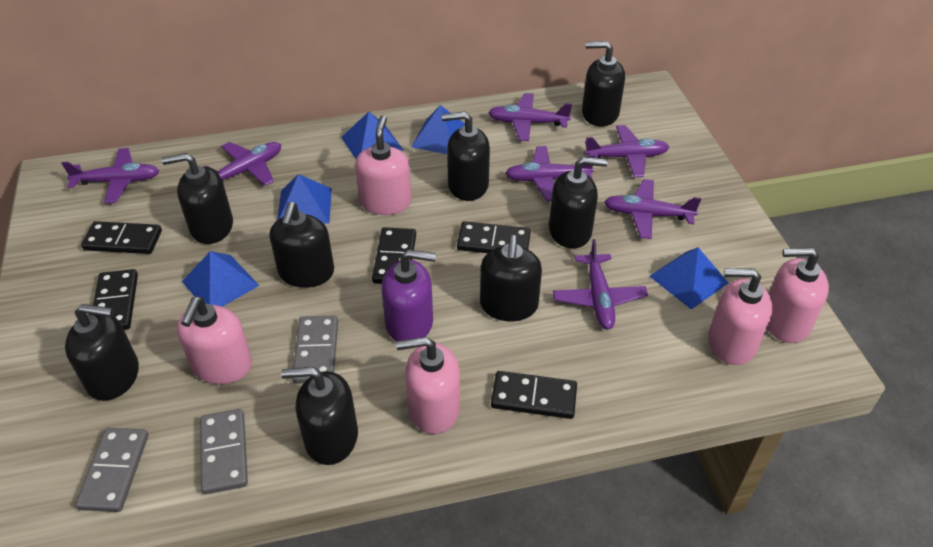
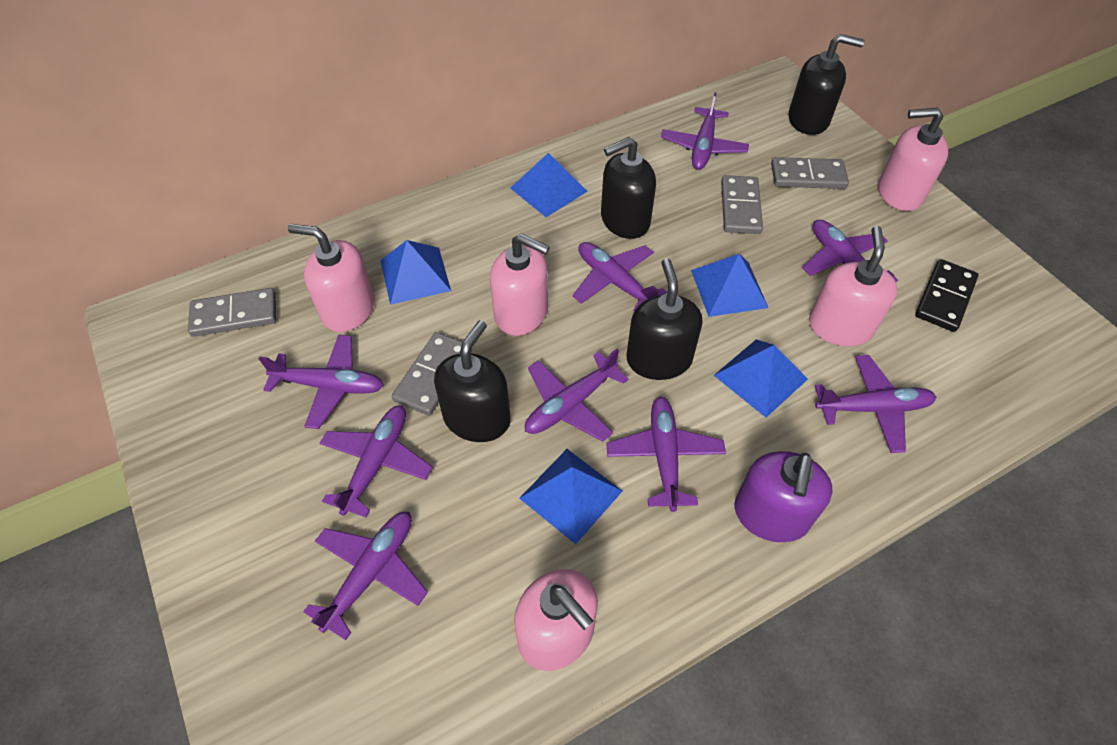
black domino: 5 -> 1
black soap dispenser: 8 -> 4
grey domino: 3 -> 4
purple plane: 7 -> 9

